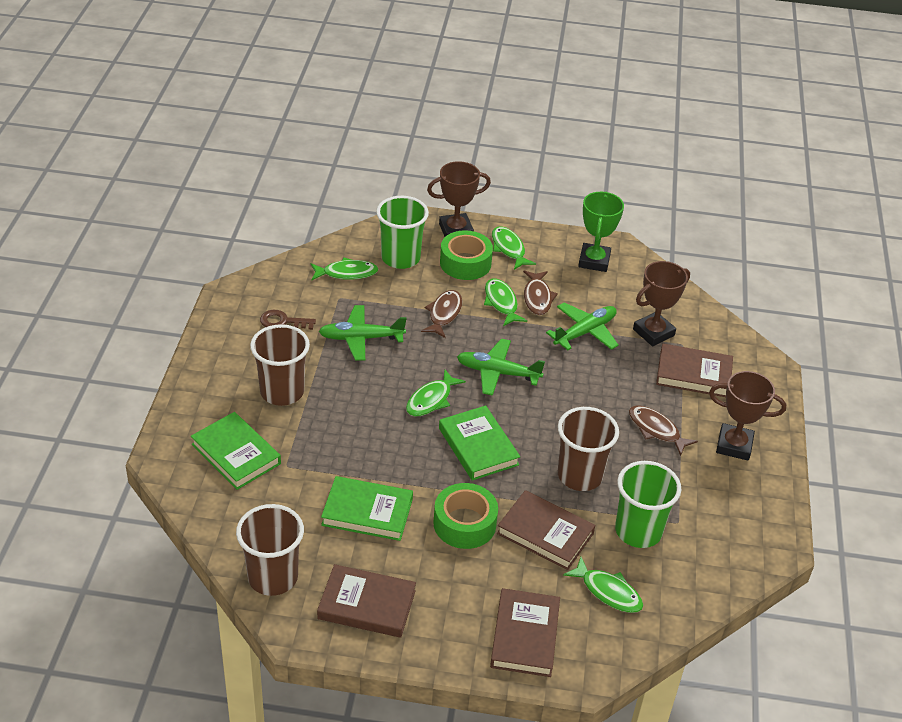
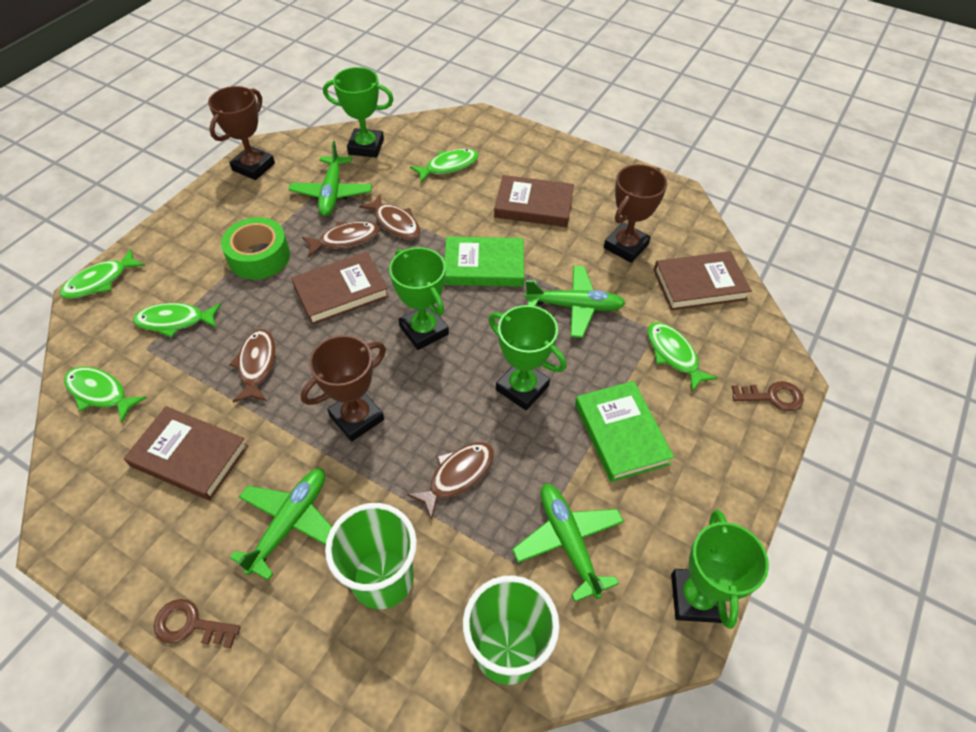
brown cup: 3 -> 0
brown fish: 3 -> 4
brown key: 1 -> 2
green book: 3 -> 2
green plane: 3 -> 4
green tape: 2 -> 1
green trophy: 1 -> 4

